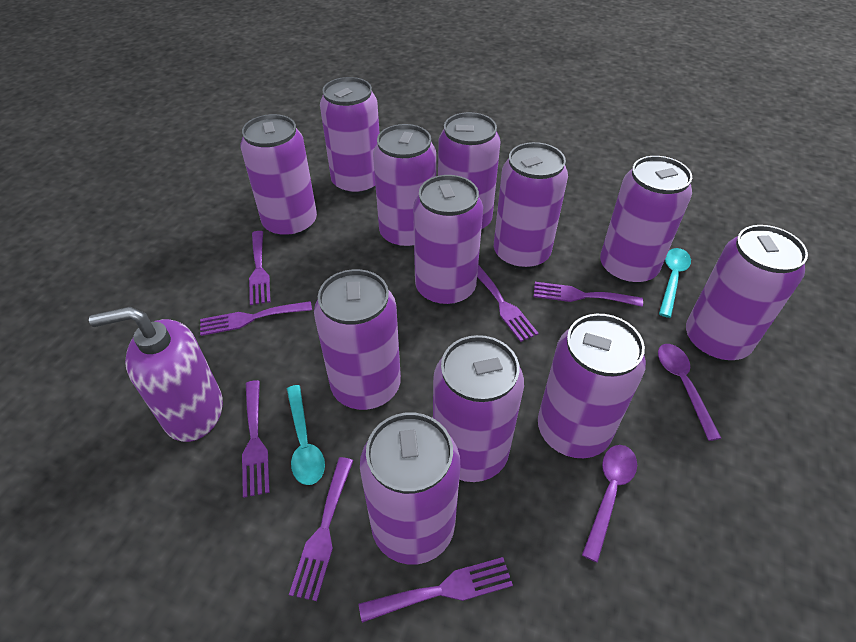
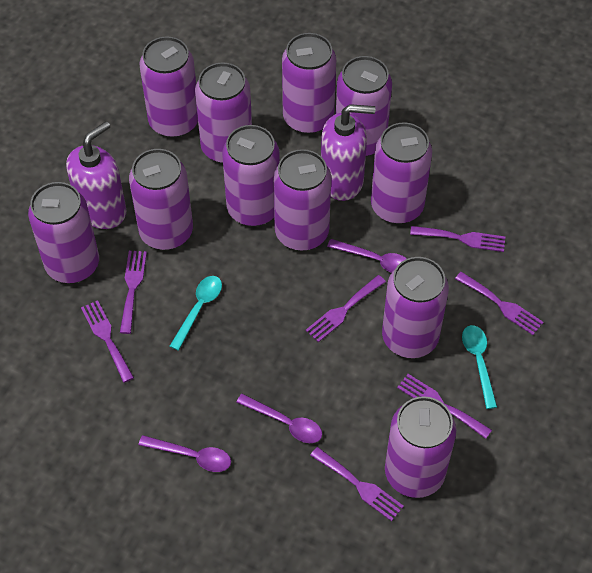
purple can: 12 -> 11
purple soap dispenser: 1 -> 2
purple spoon: 2 -> 3

